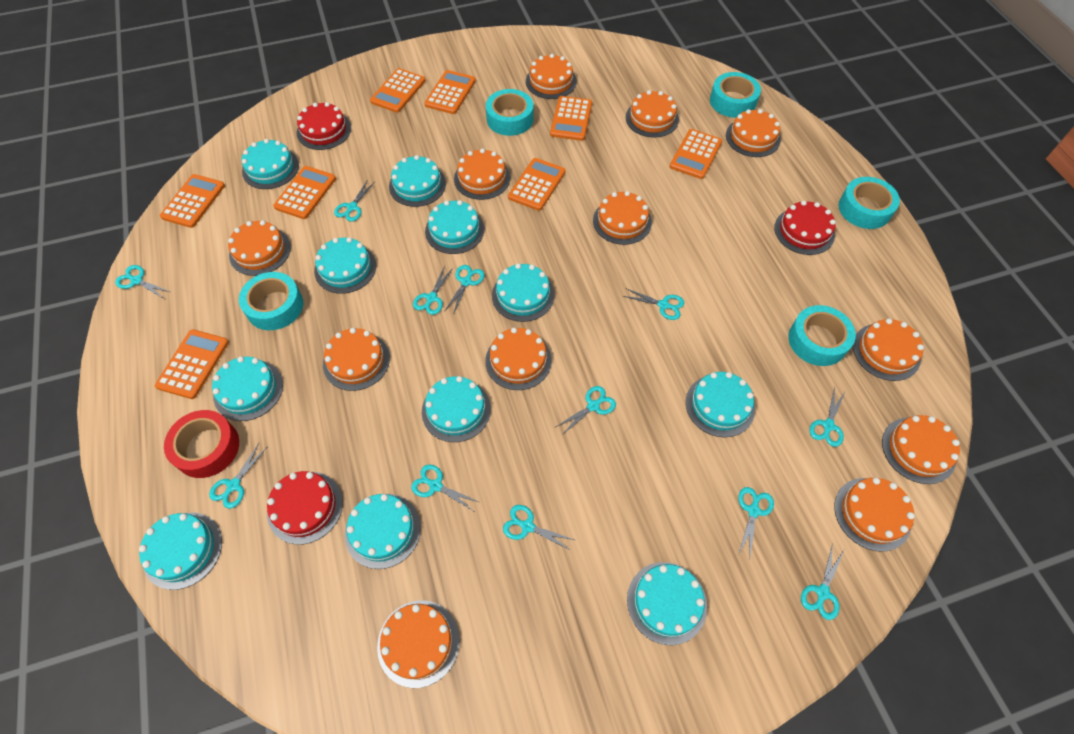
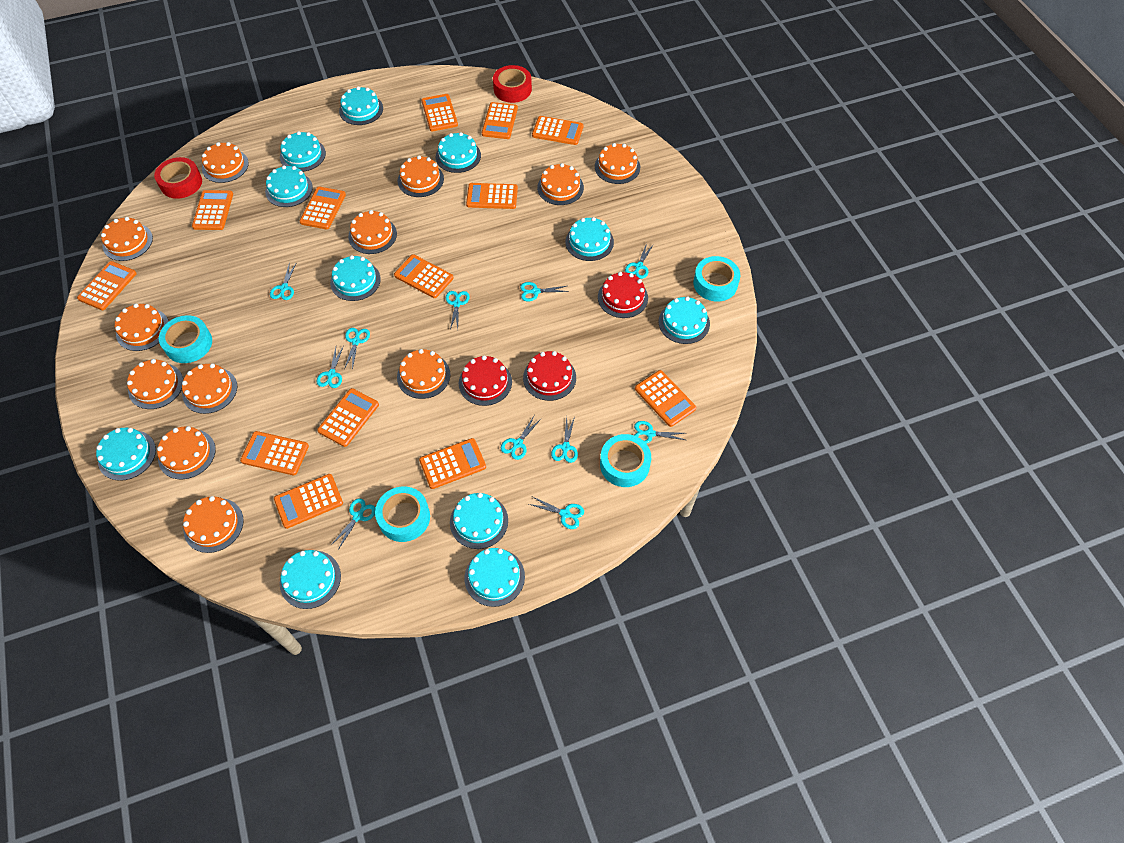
orange calculator: 8 -> 13
red tape: 1 -> 2
turquoise scissors: 12 -> 11
turquoise tape: 5 -> 4

